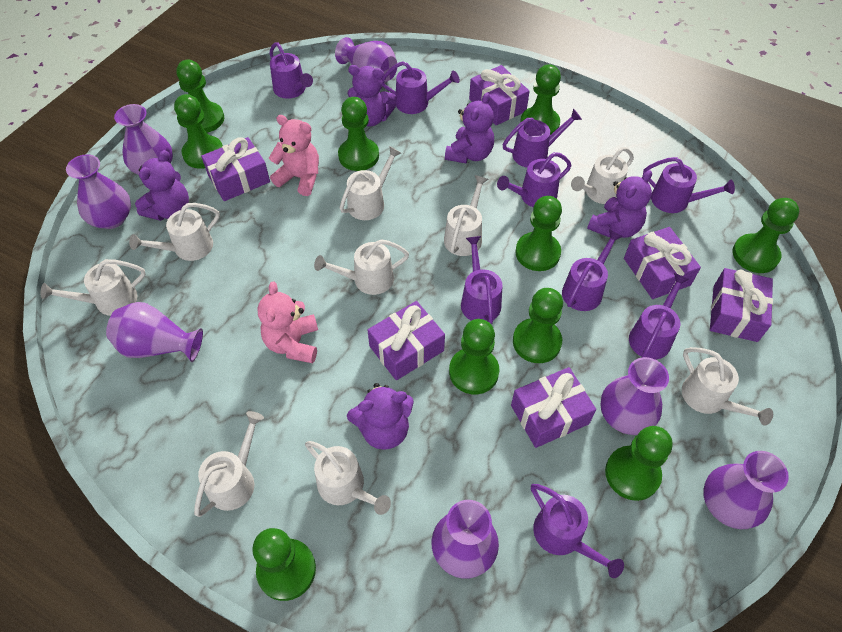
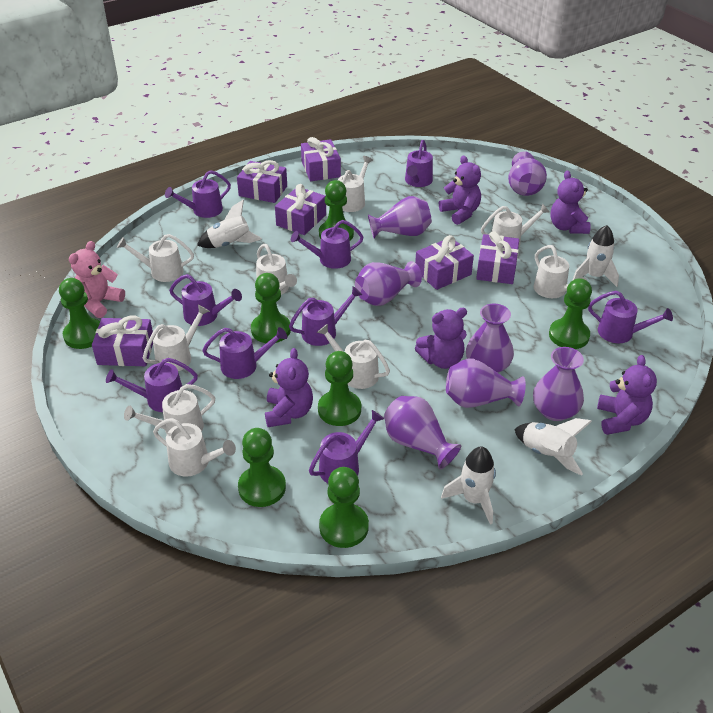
green pawn: 10 -> 7
pink teddy bear: 2 -> 1
white rocket: 0 -> 4

